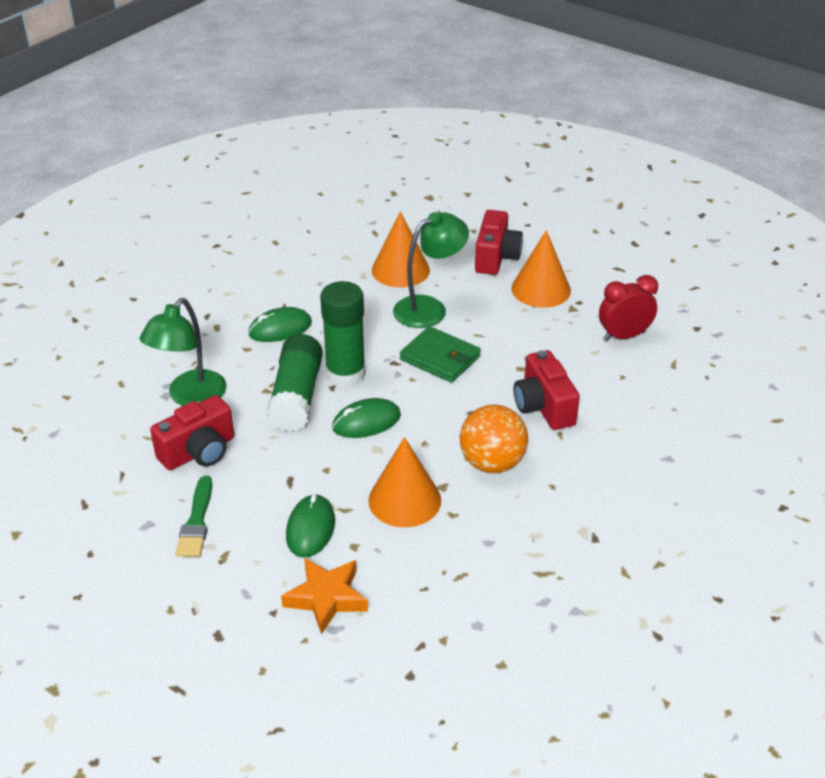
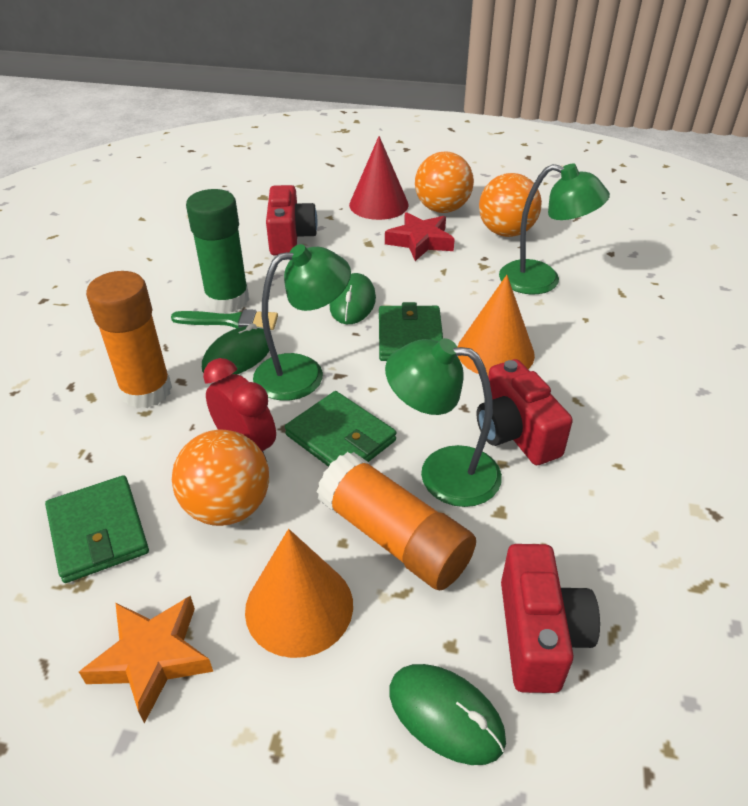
green glue stick: 2 -> 1
green lamp: 2 -> 3
green wallet: 1 -> 3
orange ball: 1 -> 3
orange cone: 3 -> 2
orange glue stick: 0 -> 2
red cone: 0 -> 1
red star: 0 -> 1

